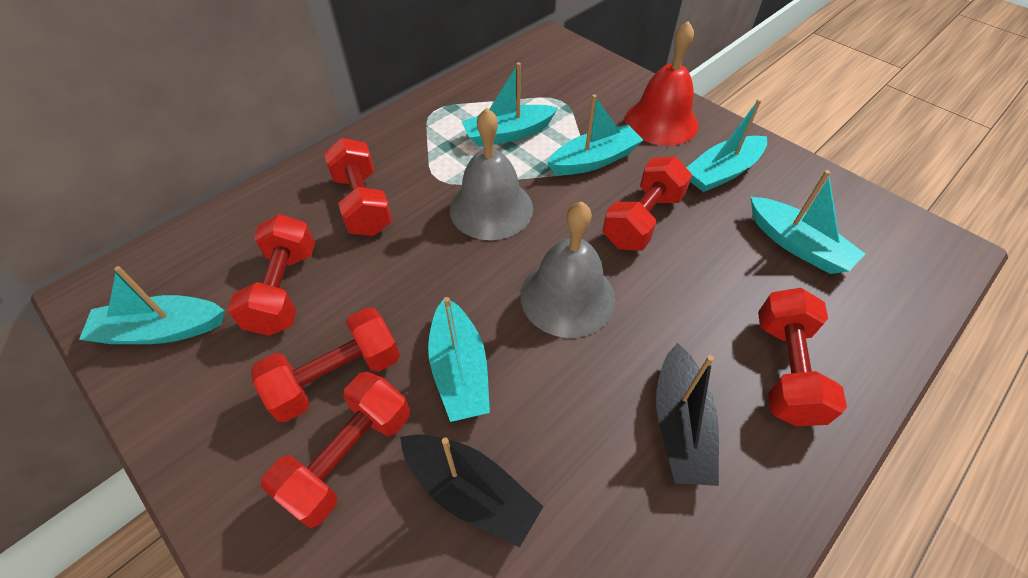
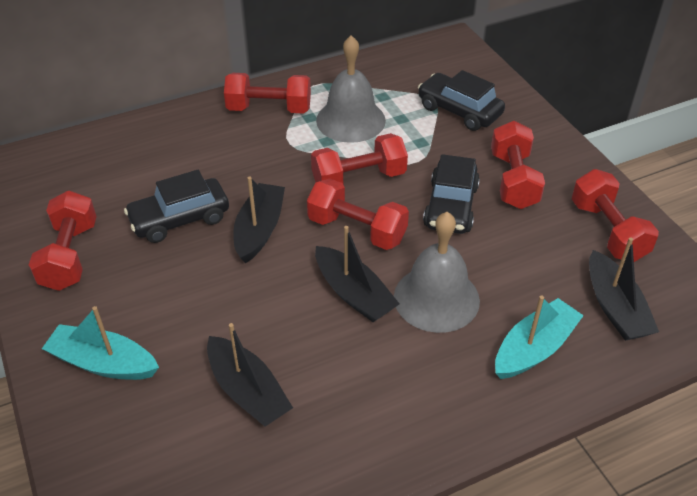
black boat: 2 -> 4
black car: 0 -> 3
red bell: 1 -> 0
turquoise boat: 6 -> 2

